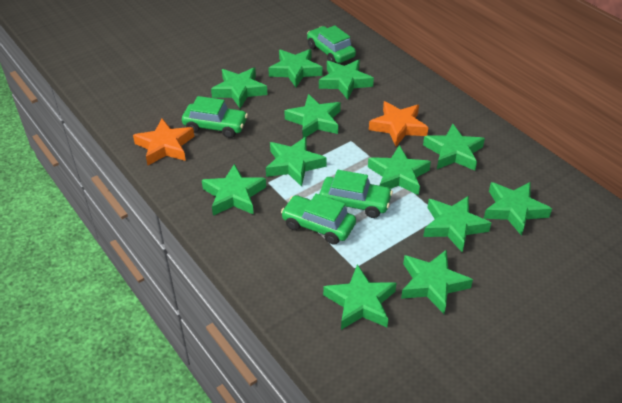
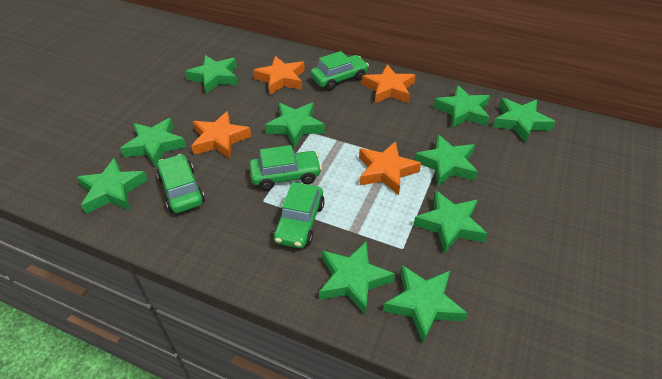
green star: 12 -> 10
orange star: 2 -> 4

